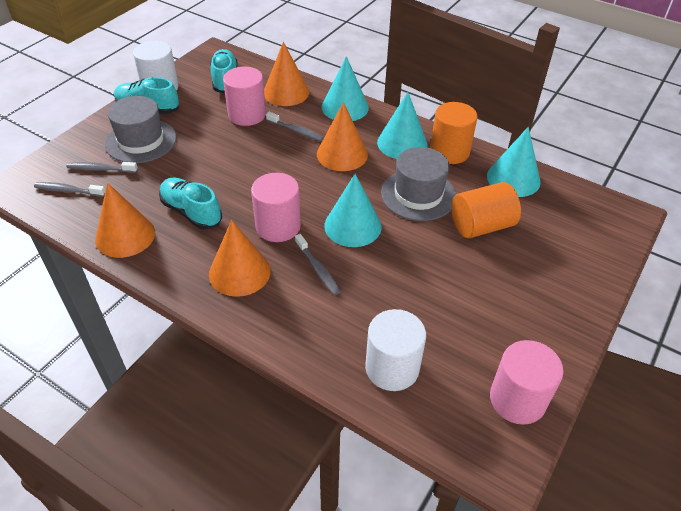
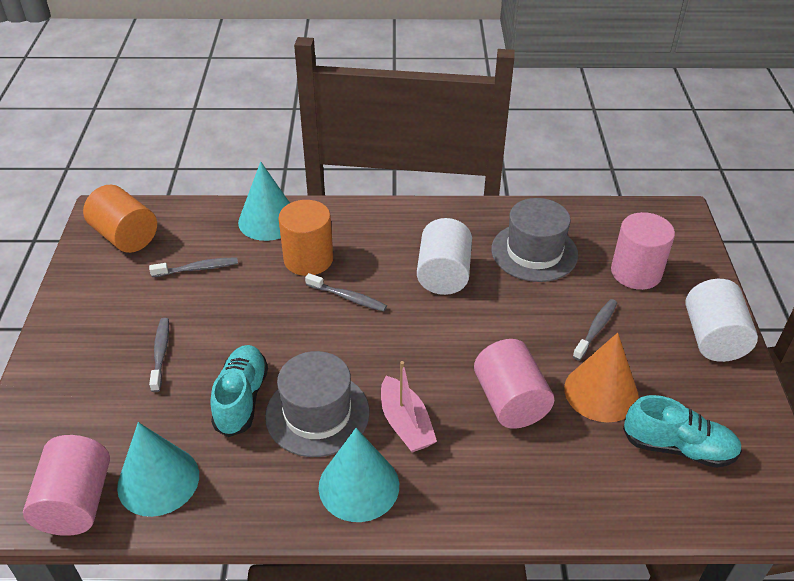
orange cone: 4 -> 1
pink boat: 0 -> 1
turquoise cone: 4 -> 3
turquoise shoe: 3 -> 2

